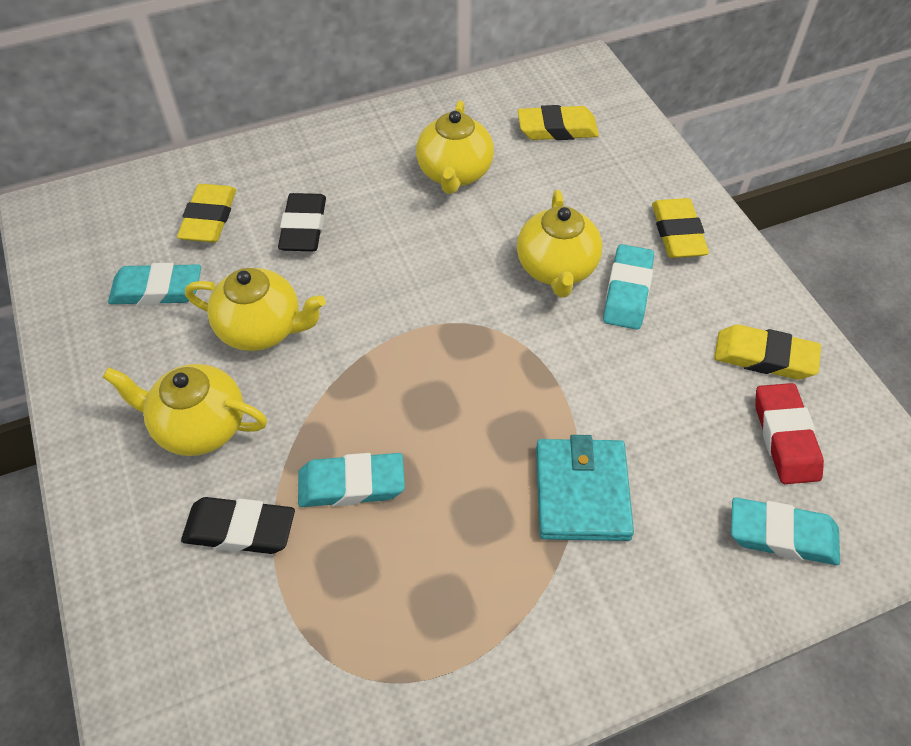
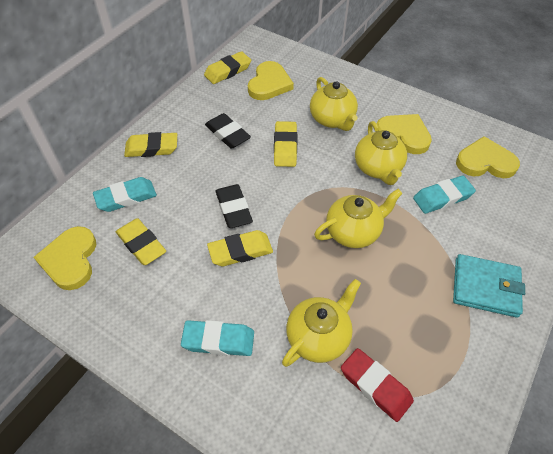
turquoise eraser: 4 -> 3
yellow eraser: 4 -> 5
yellow heart: 0 -> 4

